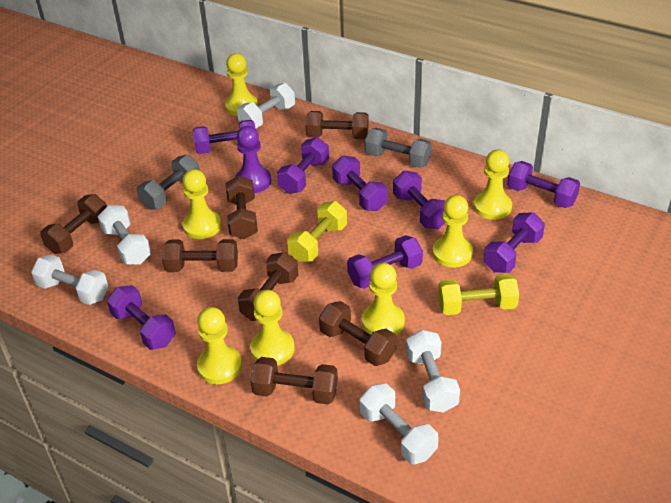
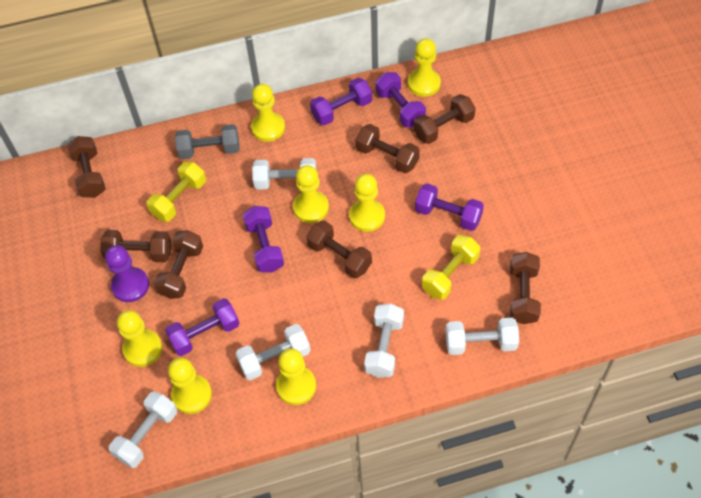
grey dumbbell: 2 -> 1
purple dumbbell: 8 -> 5

